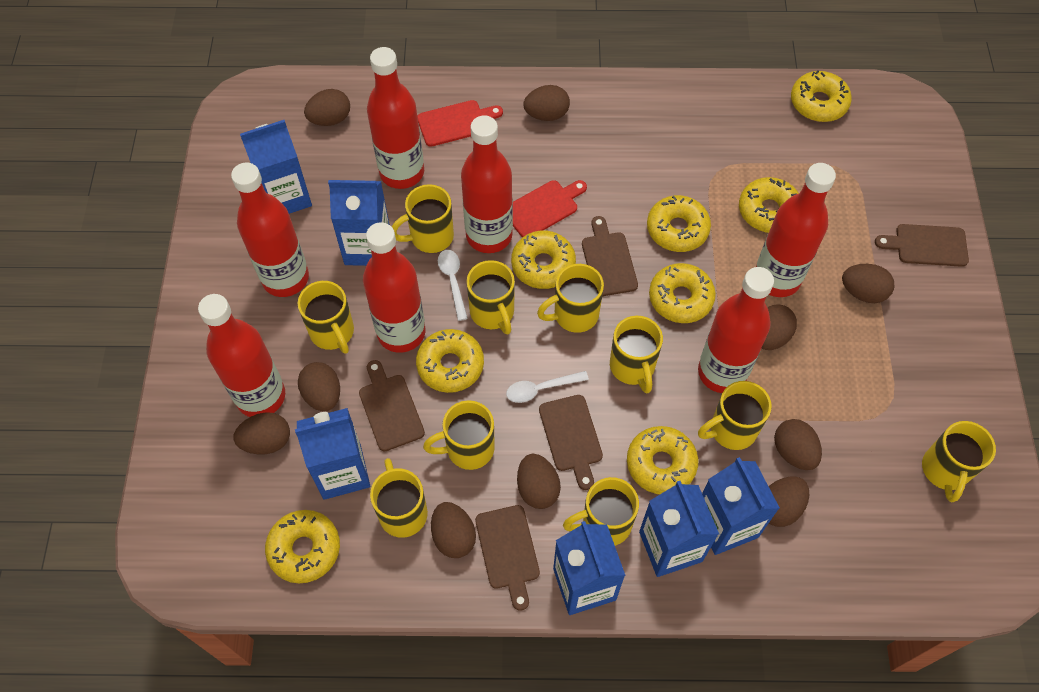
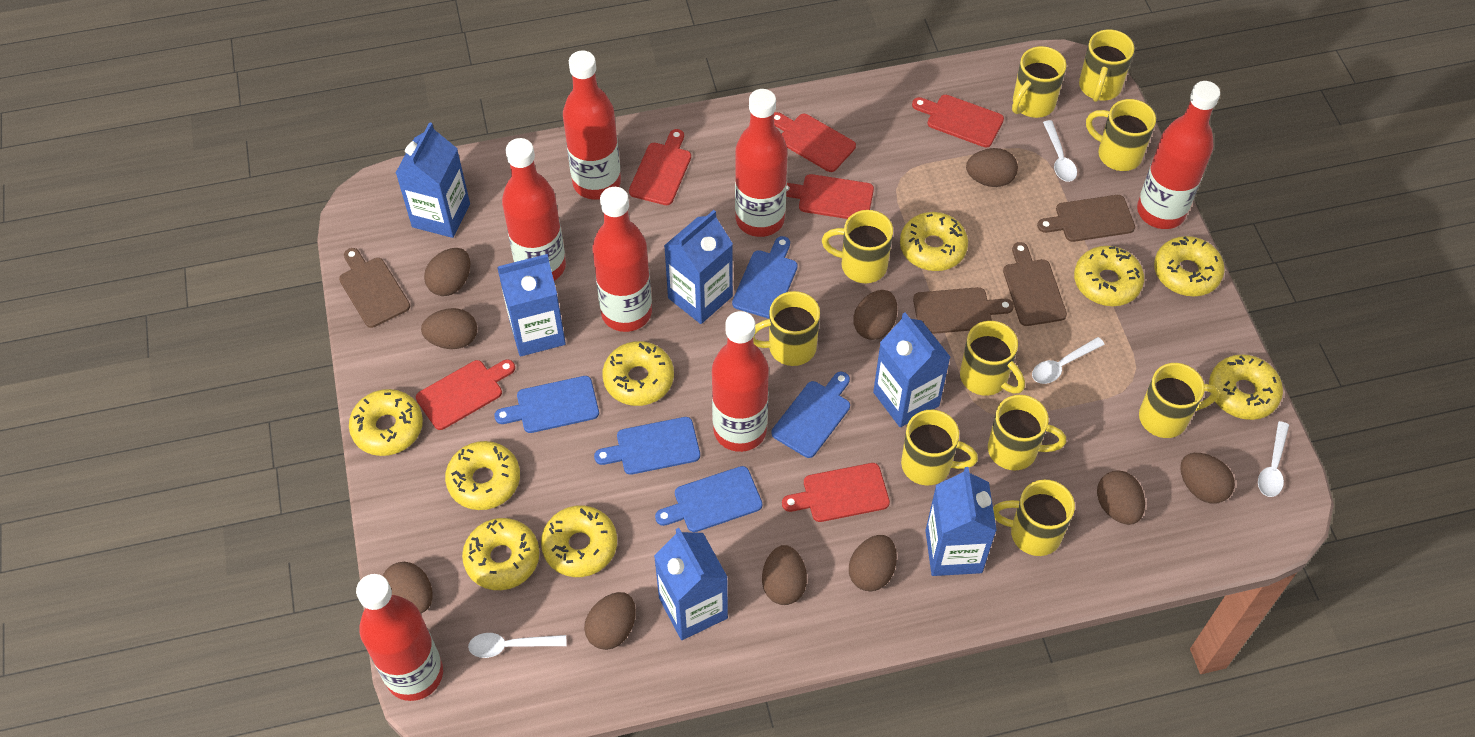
blue cutting board: 0 -> 5
brown cutting board: 5 -> 4
red cutting board: 2 -> 6
white spoon: 2 -> 4
yellow donut: 8 -> 9

